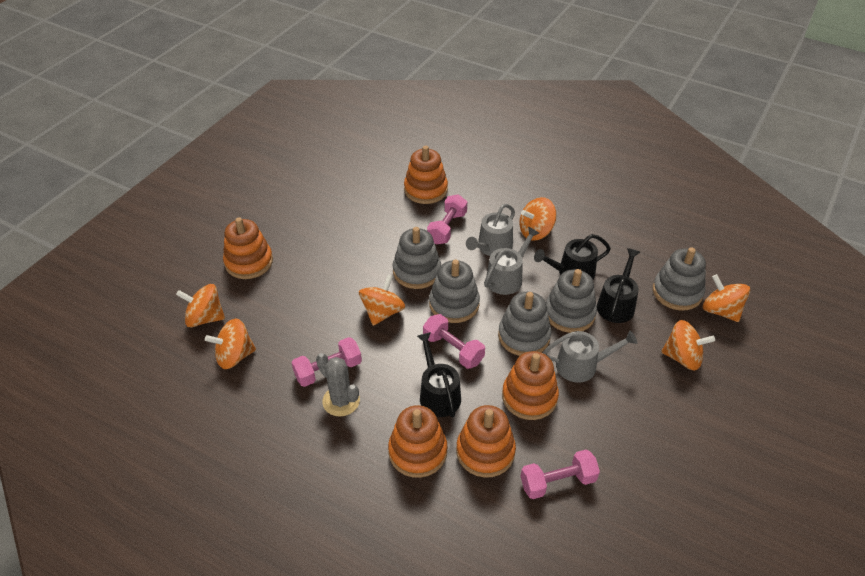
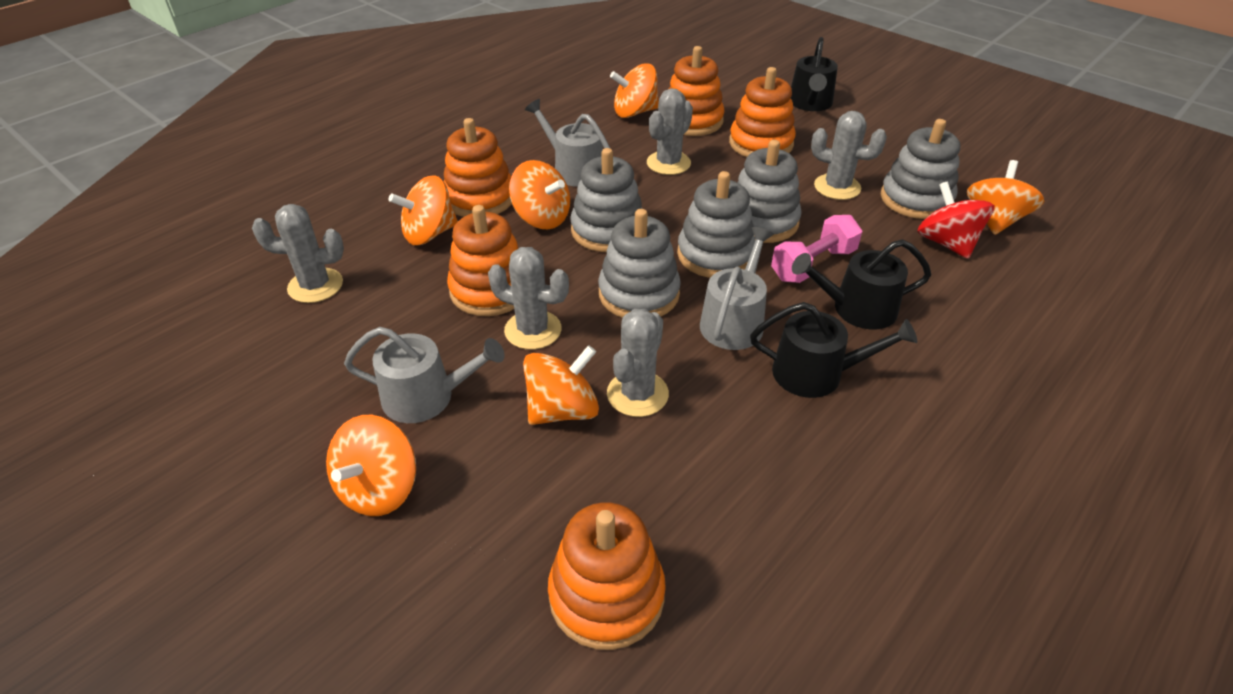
grey cactus: 1 -> 5
pink dumbbell: 4 -> 1
red spinning top: 0 -> 1

